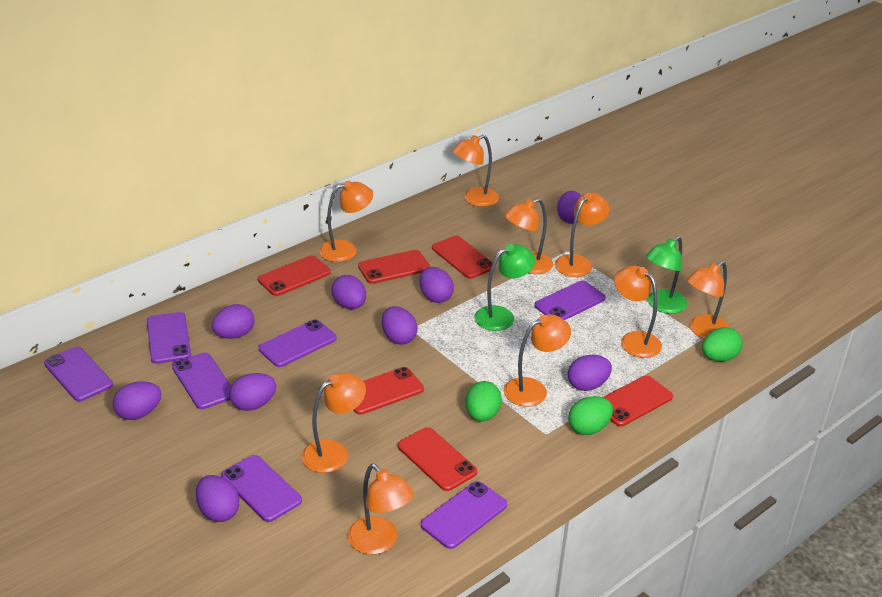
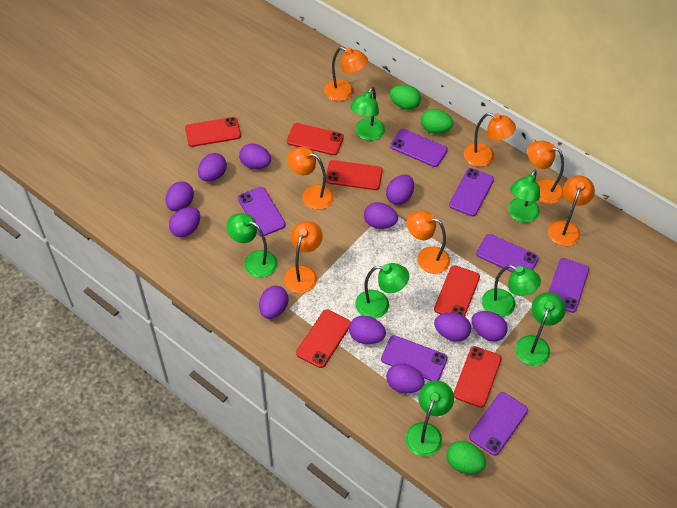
green lamp: 2 -> 7
orange lamp: 9 -> 7
purple egg: 9 -> 11

